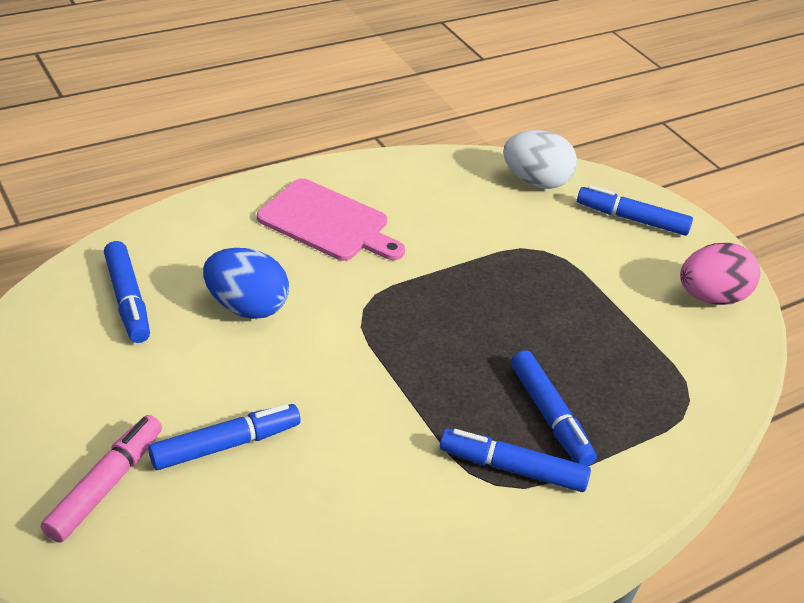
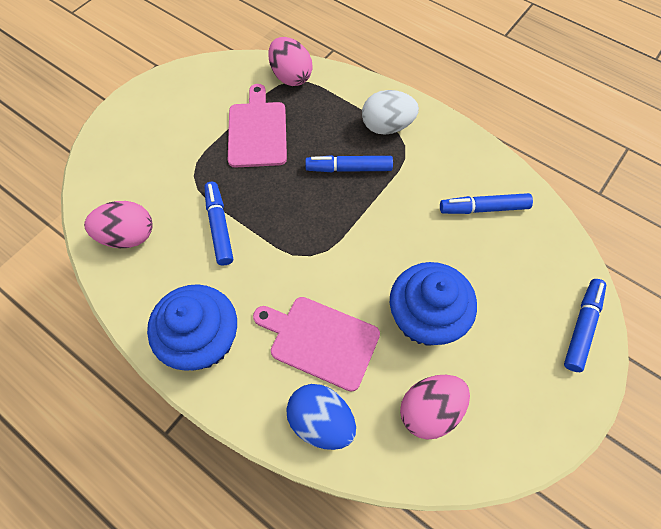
blue cupcake: 0 -> 2
blue marker: 5 -> 4
pink cutting board: 1 -> 2
pink egg: 1 -> 3
pink marker: 1 -> 0

